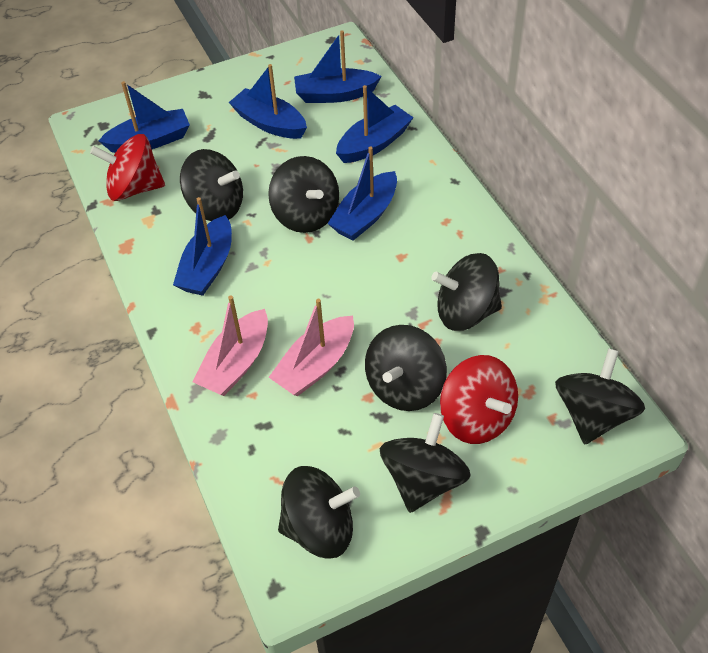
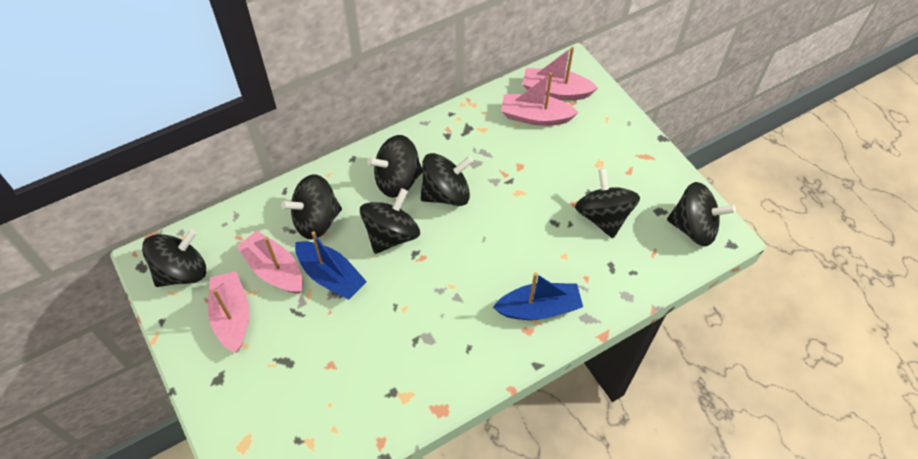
blue boat: 6 -> 2
pink boat: 2 -> 4
red spinning top: 2 -> 0

